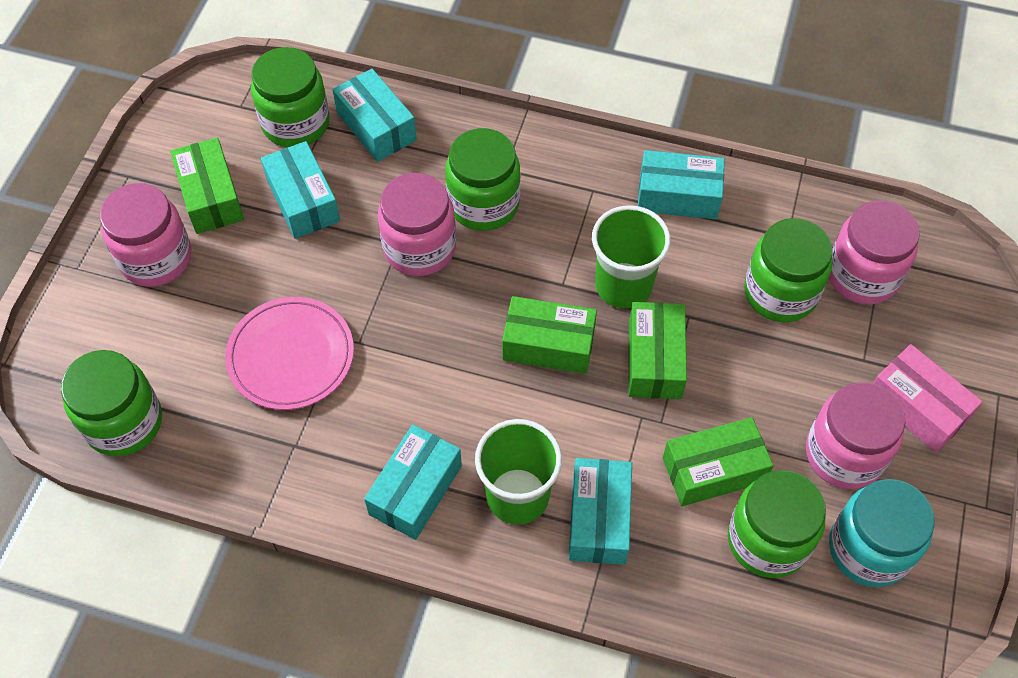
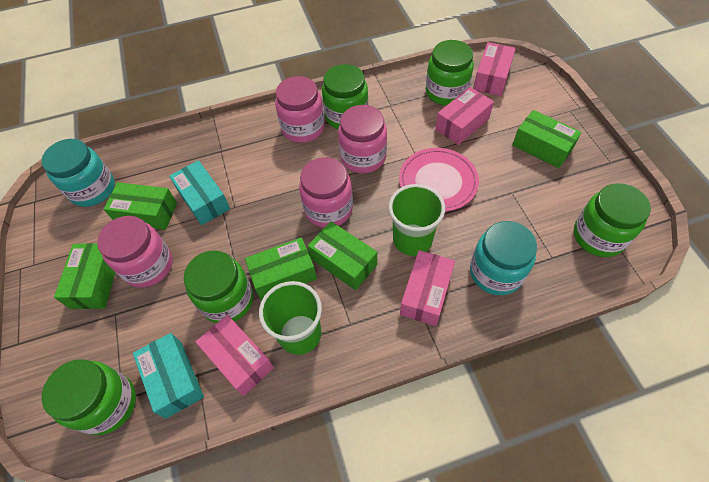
green box: 4 -> 5
pink box: 1 -> 4
turquoise box: 5 -> 2
turquoise jar: 1 -> 2

